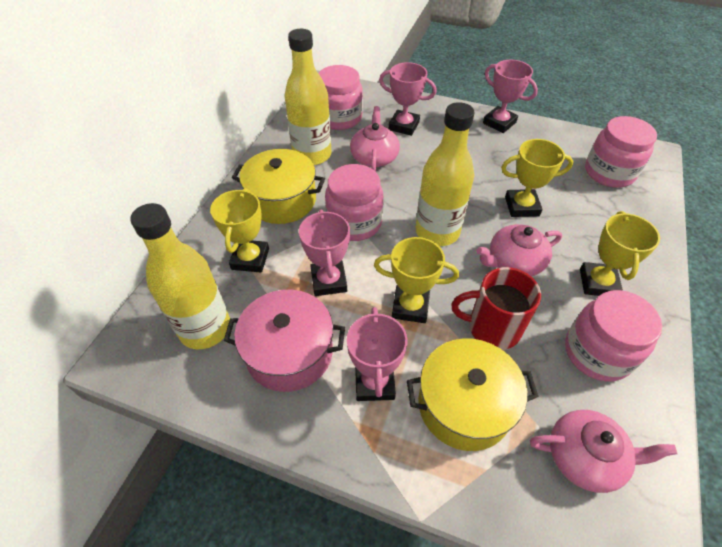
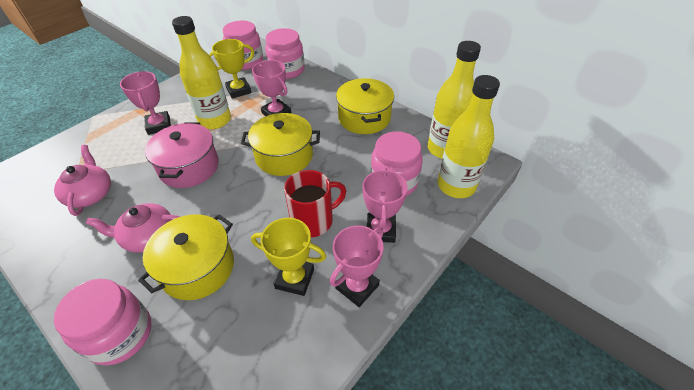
pink teapot: 3 -> 2
yellow pot: 2 -> 3
yellow trophy: 4 -> 2

